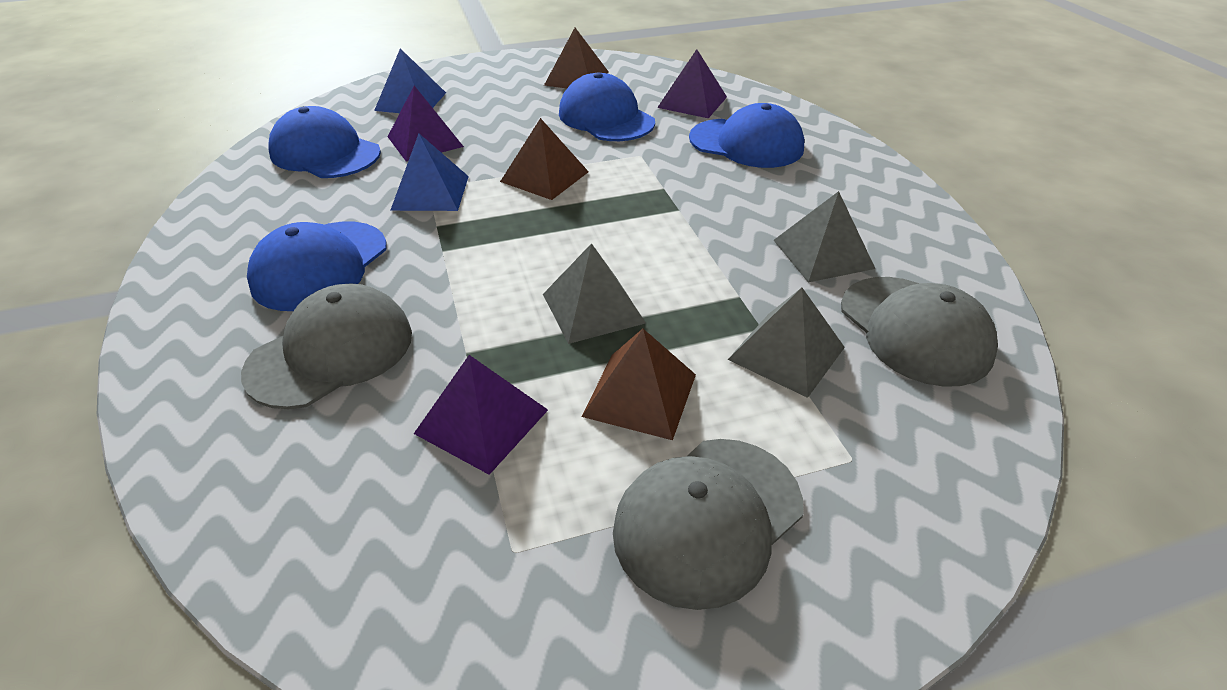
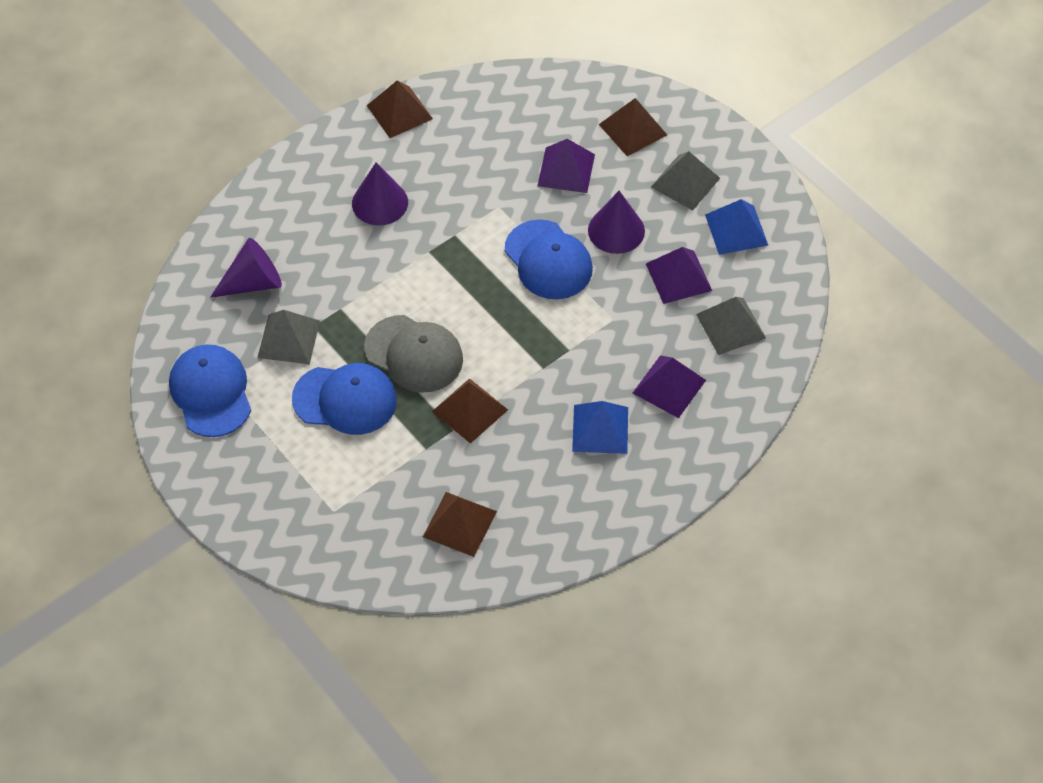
blue cap: 4 -> 3
brown pyramid: 3 -> 4
grey cap: 3 -> 1
purple cone: 0 -> 3

